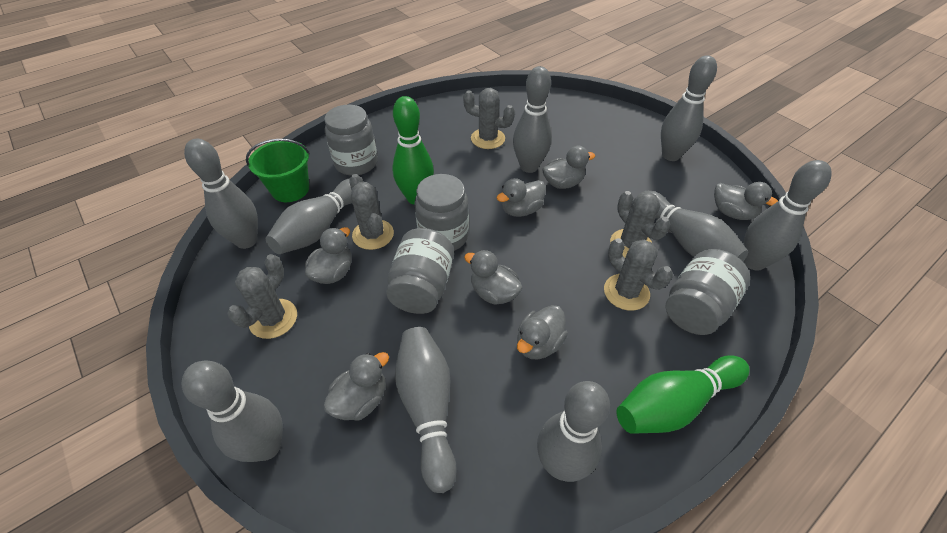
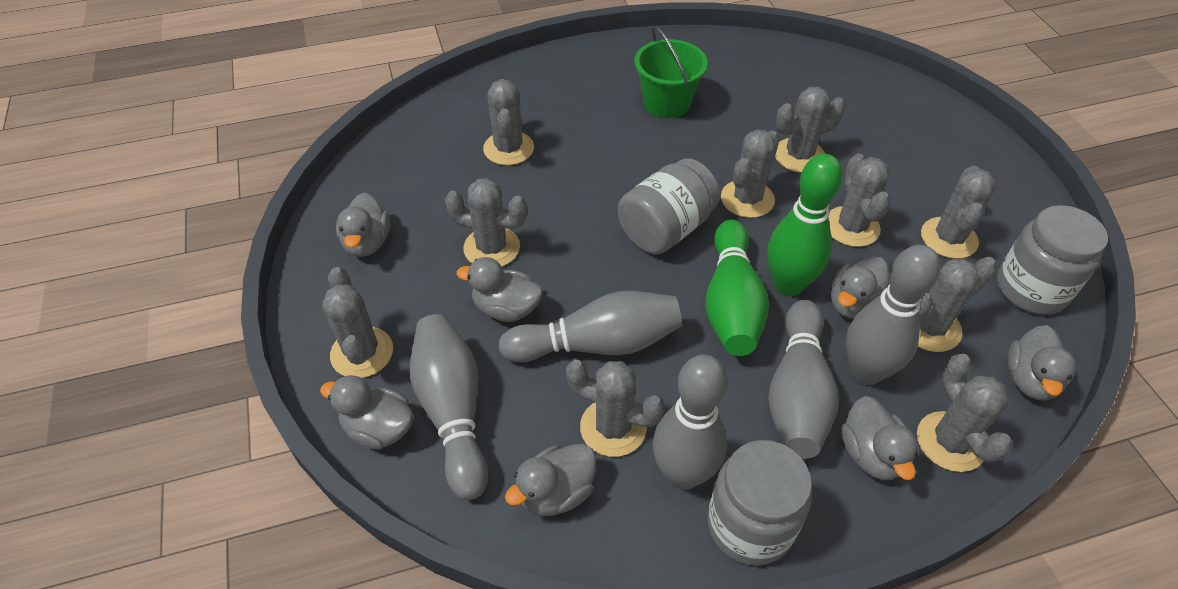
grey bowling pin: 9 -> 5
grey cactus: 5 -> 10
grey jar: 4 -> 3

